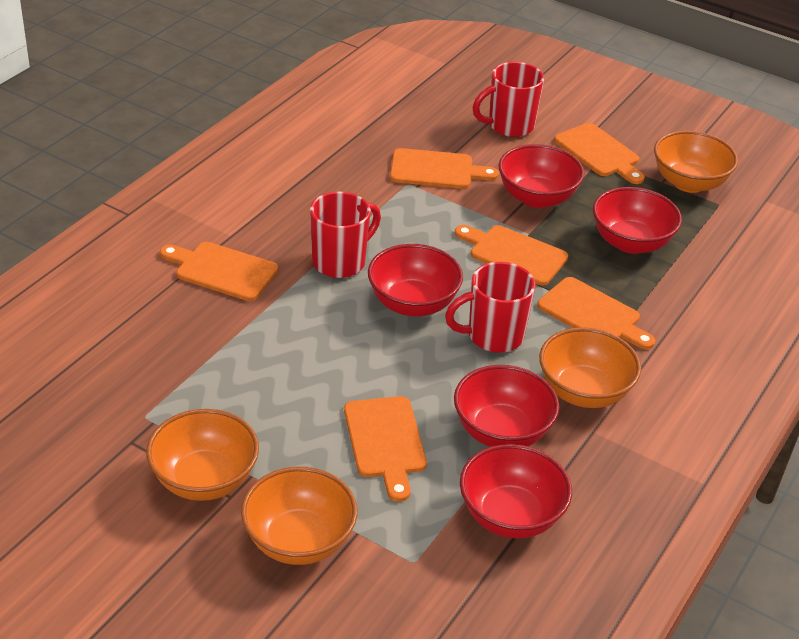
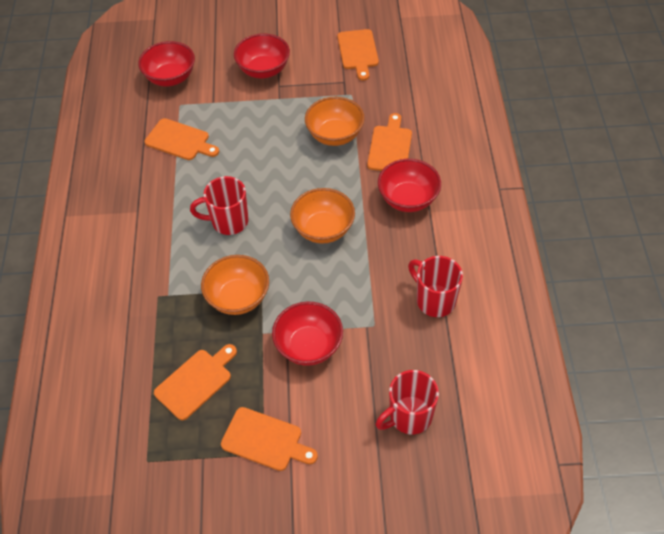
orange bowl: 4 -> 3
orange cutting board: 6 -> 5
red bowl: 5 -> 4

